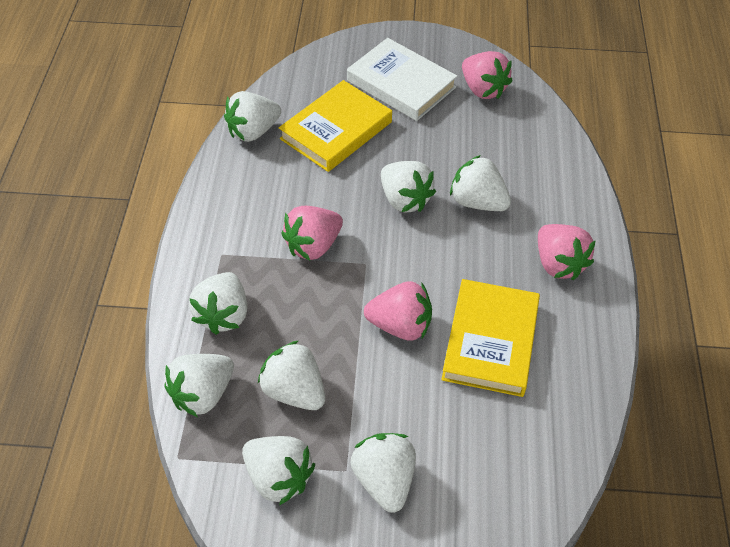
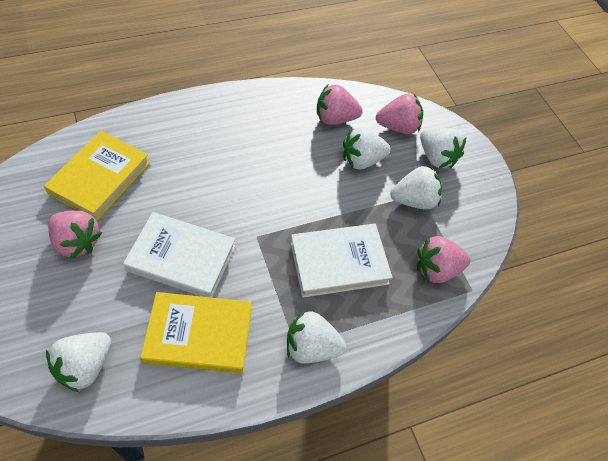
white book: 1 -> 2
white strawberry: 8 -> 5

